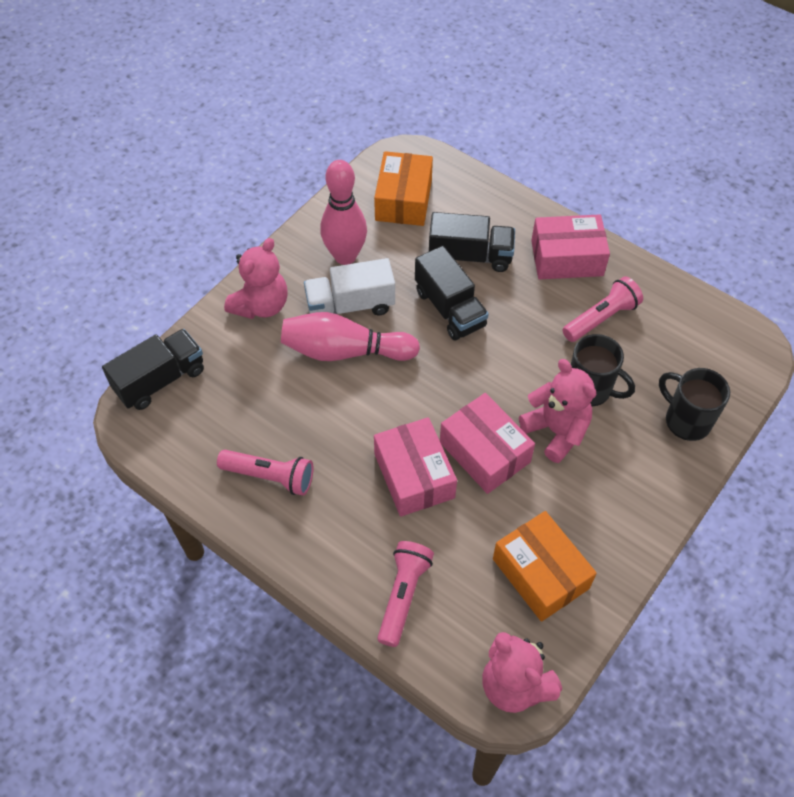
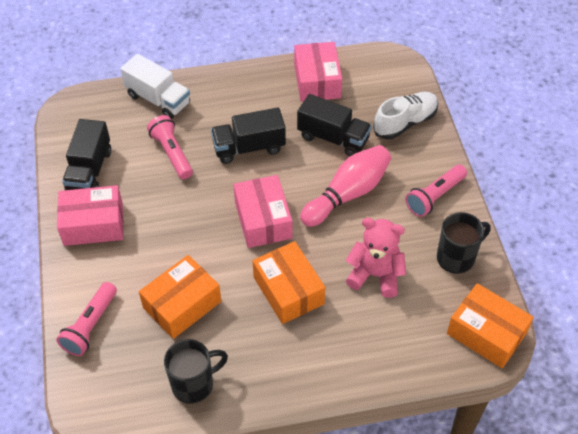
orange box: 2 -> 3
pink bowling pin: 2 -> 1
pink teddy bear: 3 -> 1
white shoe: 0 -> 1

